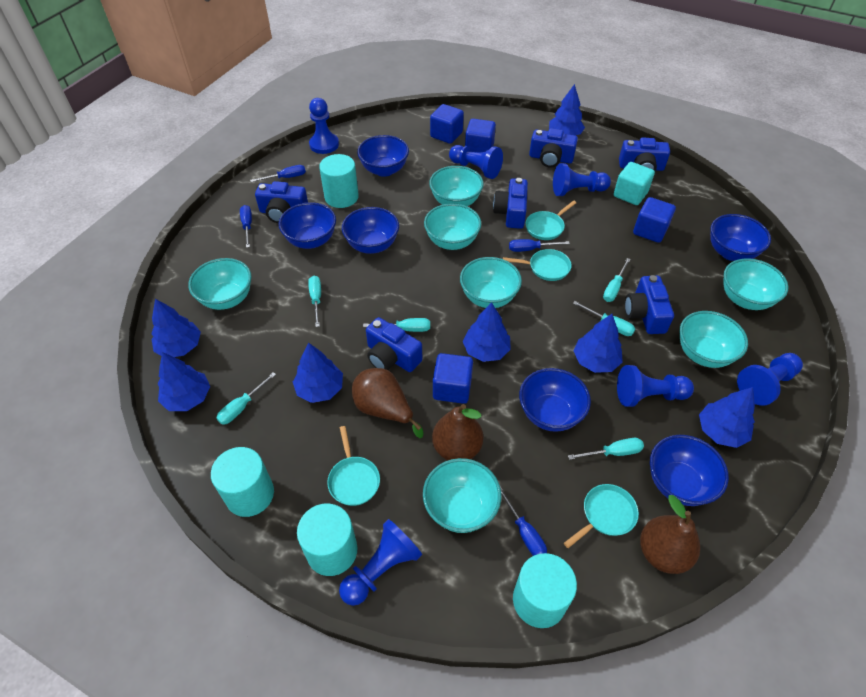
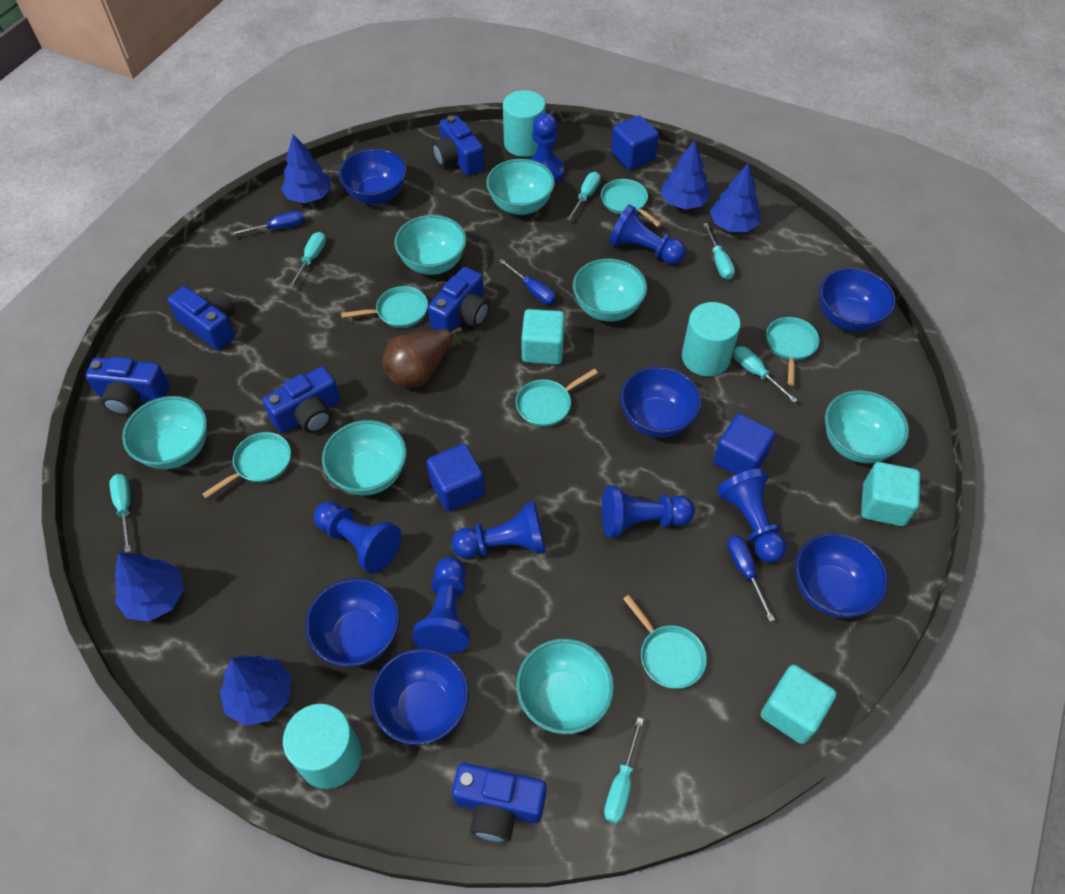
blue cube: 4 -> 3
blue pawn: 6 -> 7
blue screwdriver: 4 -> 3
blue tree: 7 -> 5
brown pear: 3 -> 1
turquoise cube: 1 -> 3
turquoise cylinder: 4 -> 3
turquoise pan: 4 -> 6

